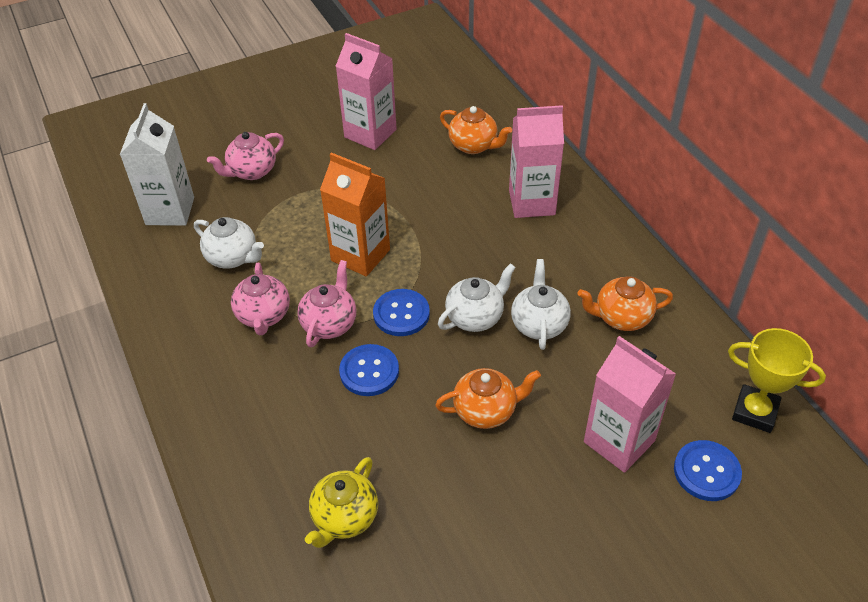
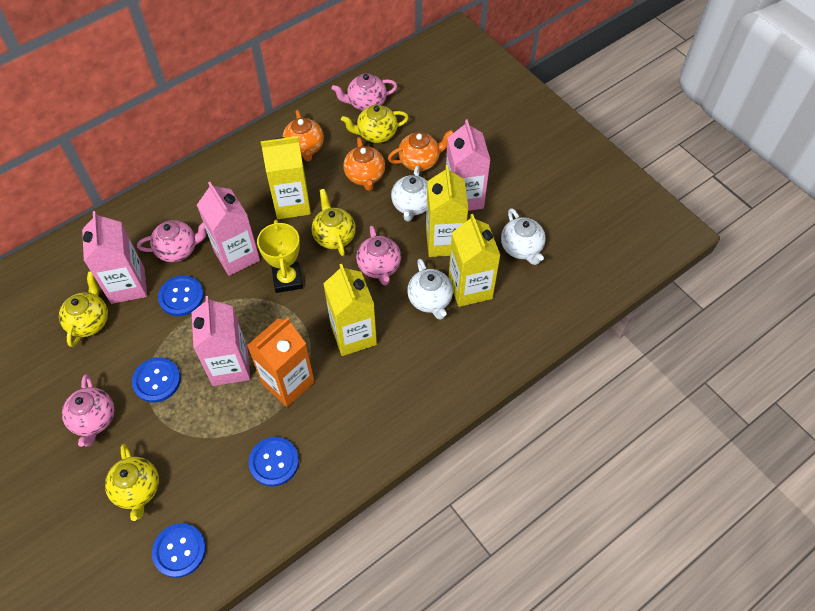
blue button: 3 -> 4
pink carton: 3 -> 4
pink teapot: 3 -> 4
white carton: 1 -> 0
yellow carton: 0 -> 4
yellow teapot: 1 -> 4

